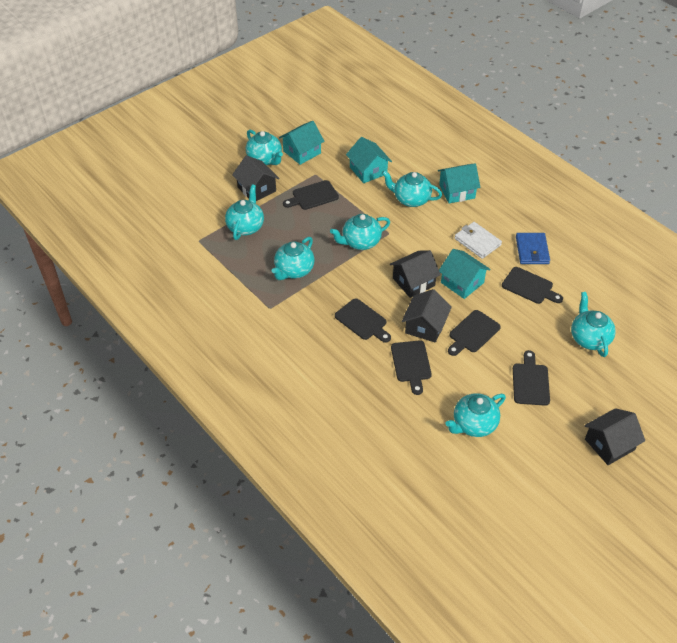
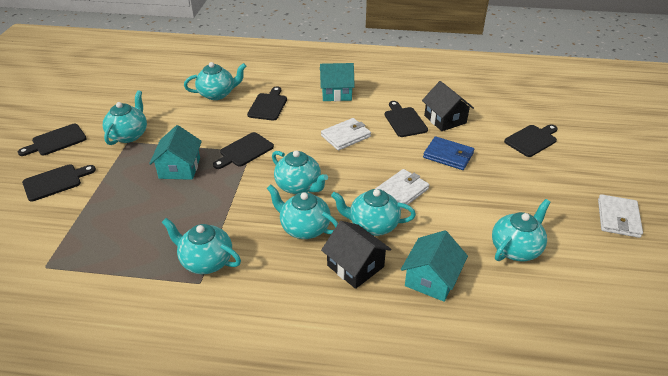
black house: 4 -> 2
turquoise house: 4 -> 3
white wallet: 1 -> 3

